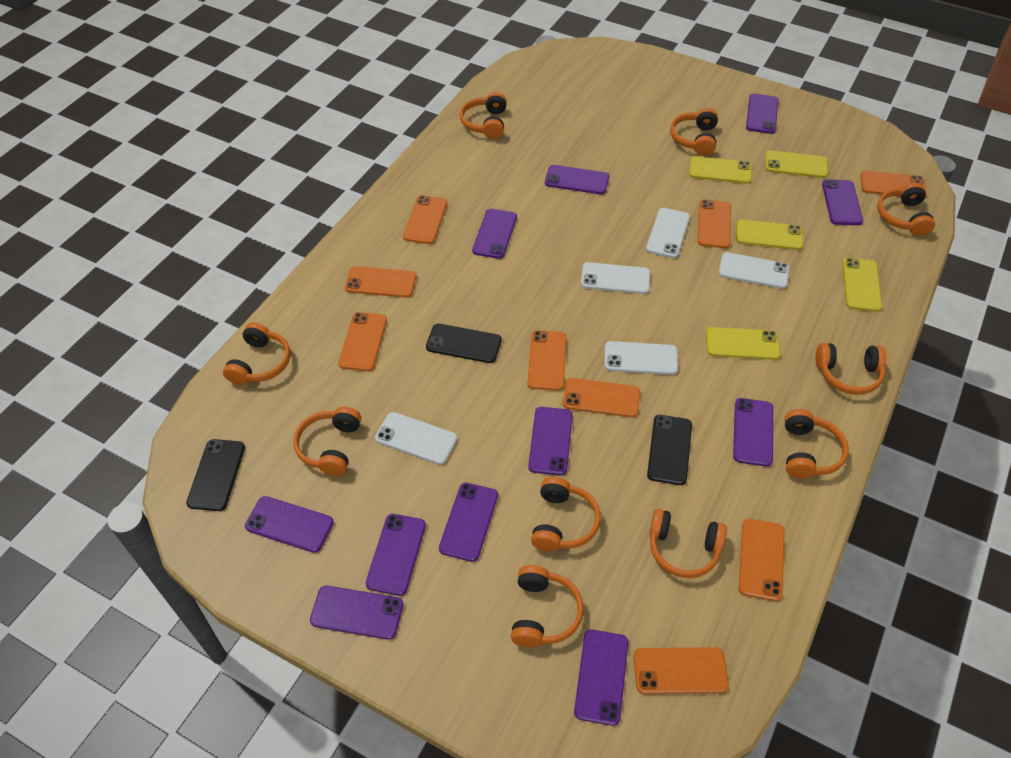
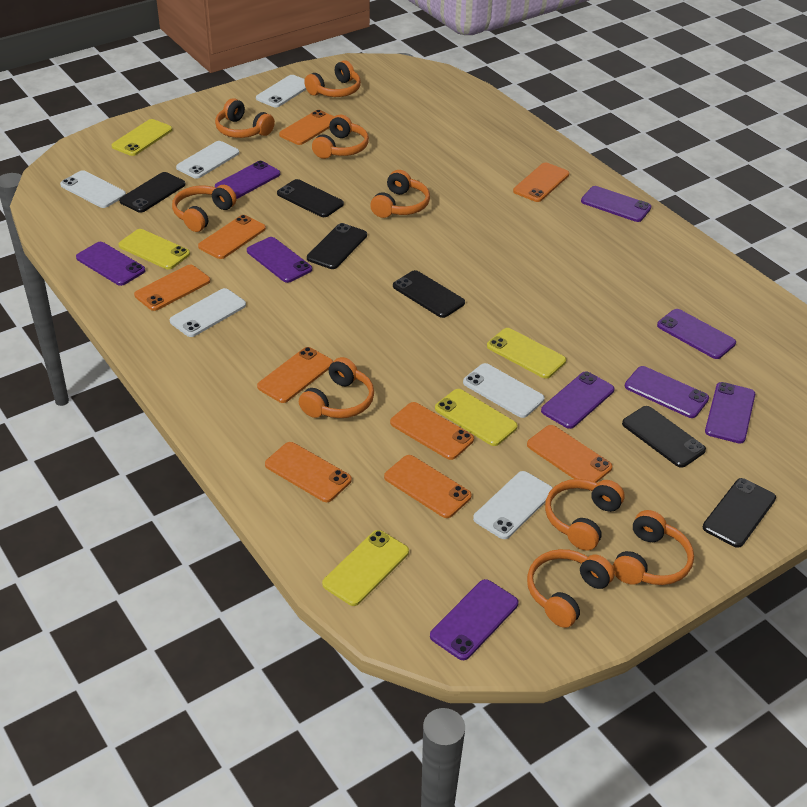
black phone: 3 -> 6
orange headphones: 10 -> 9
purple phone: 11 -> 9
white phone: 5 -> 6

